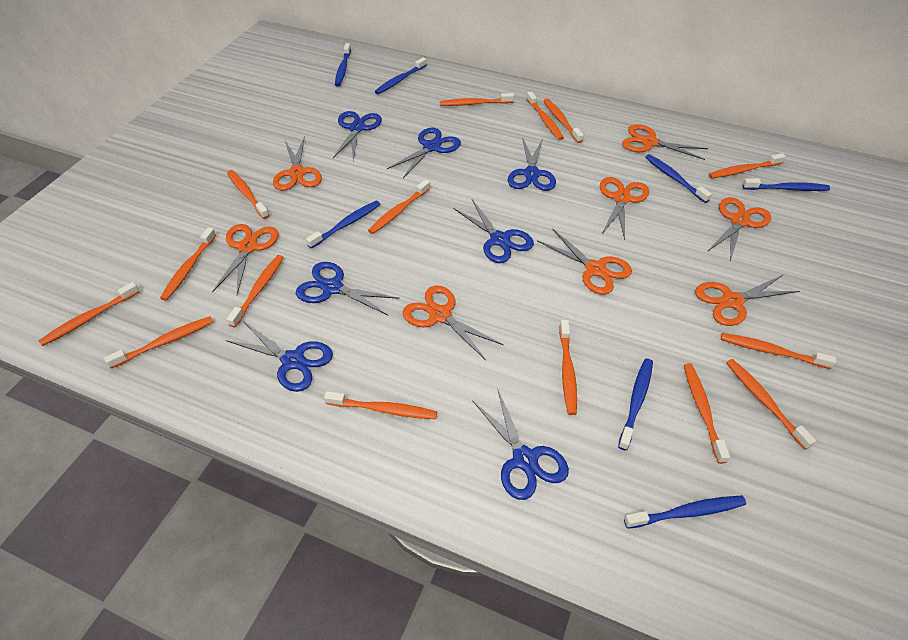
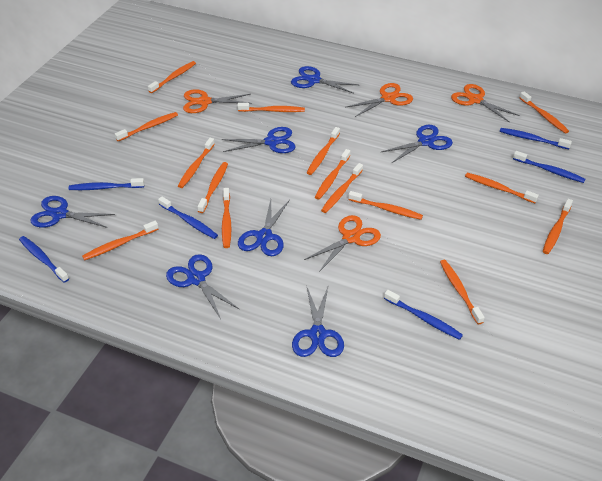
blue toothbrush: 7 -> 6
orange scissors: 8 -> 4

